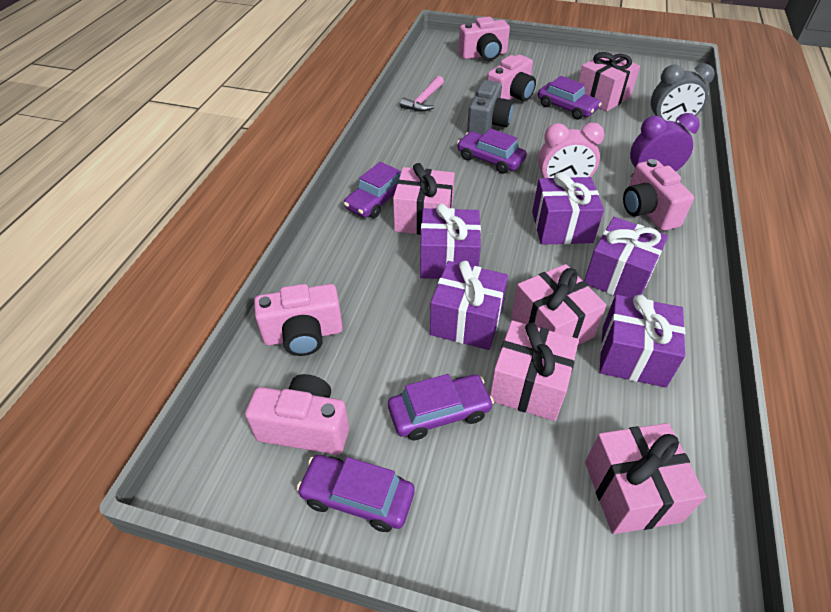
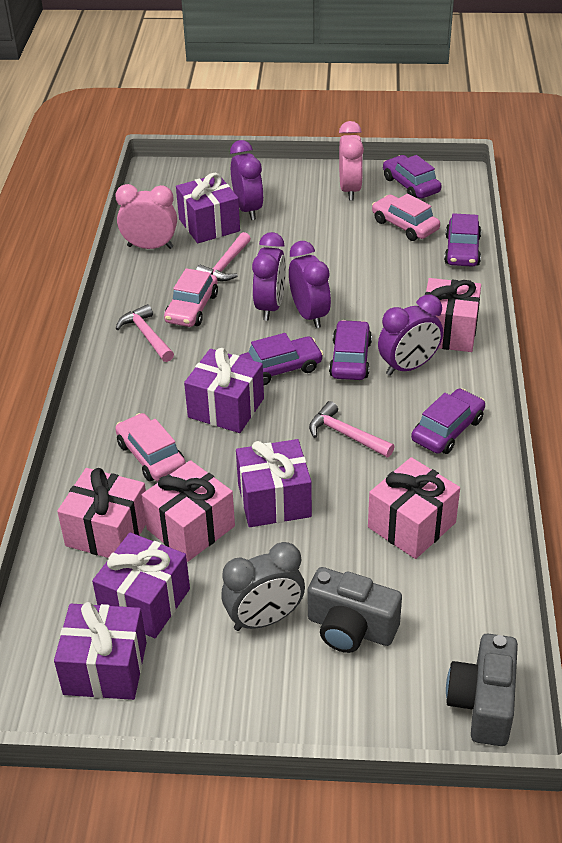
grey camera: 1 -> 2
pink camera: 5 -> 0
pink car: 0 -> 3
pink clock: 1 -> 2
pink gift: 5 -> 4
pink hammer: 1 -> 3
purple clock: 1 -> 4

